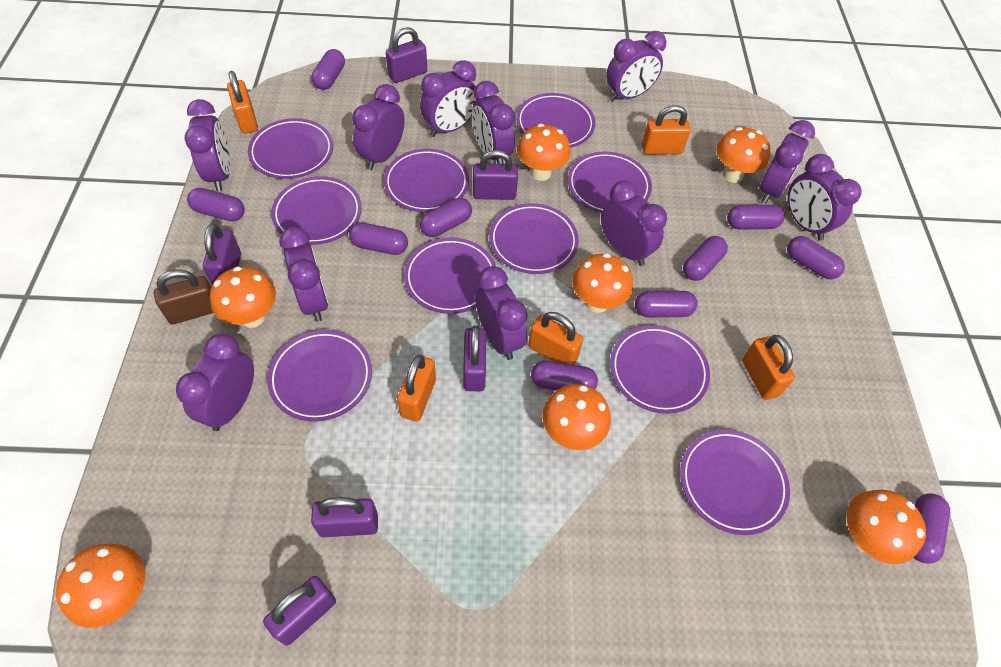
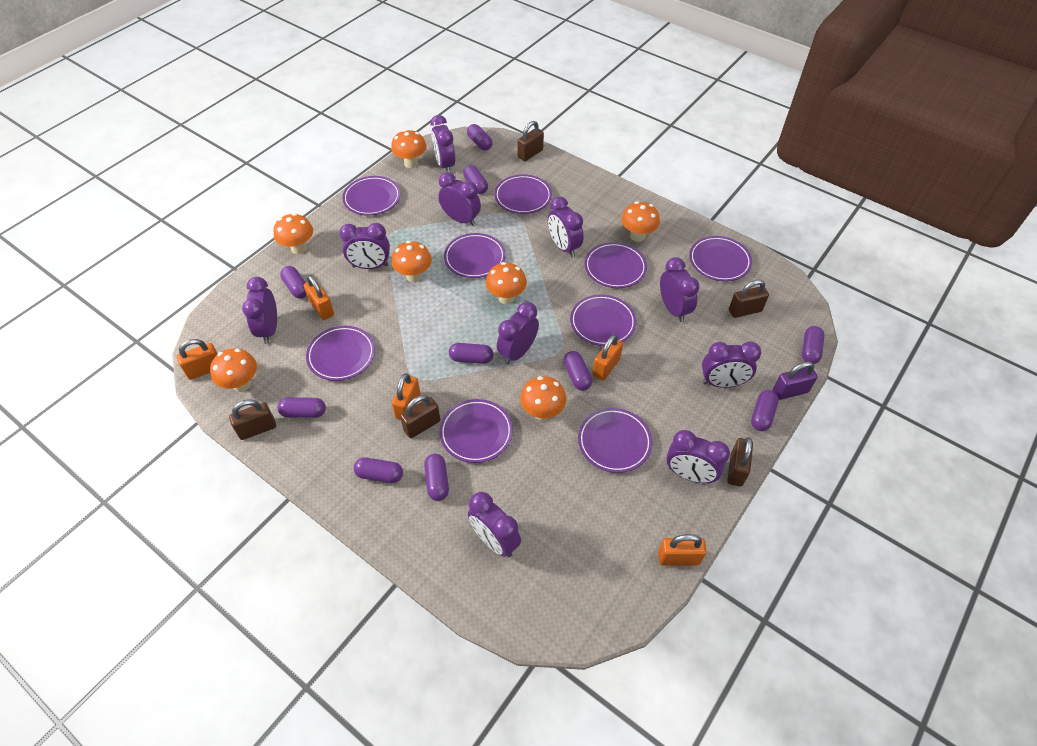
brown padlock: 1 -> 5
purple clock: 11 -> 10
purple padlock: 6 -> 1
purple plate: 10 -> 9

